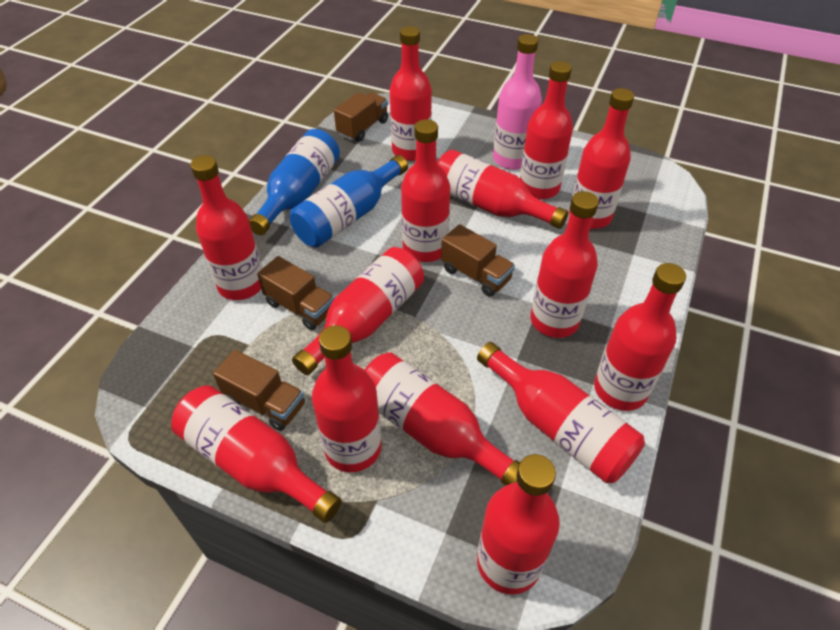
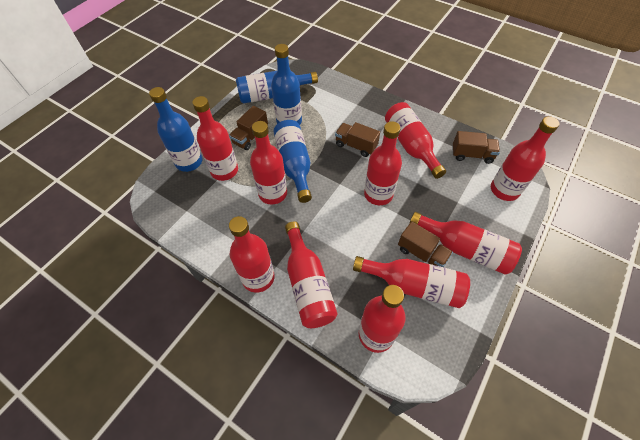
blue bottle: 2 -> 4
pink bottle: 1 -> 0
red bottle: 14 -> 10

